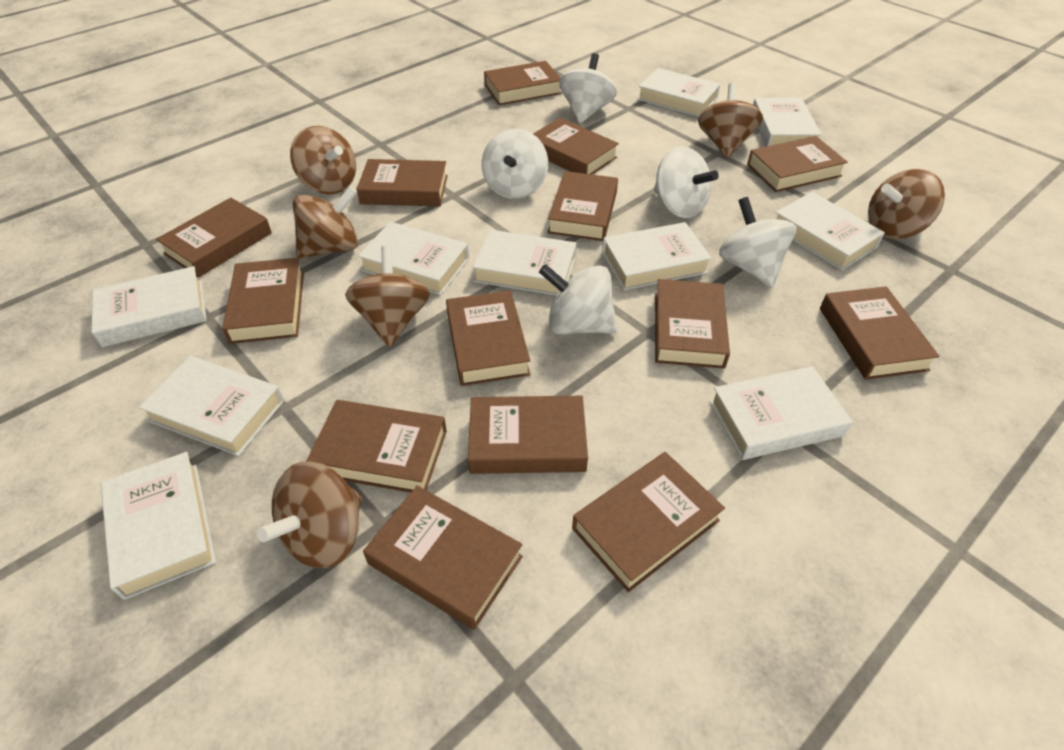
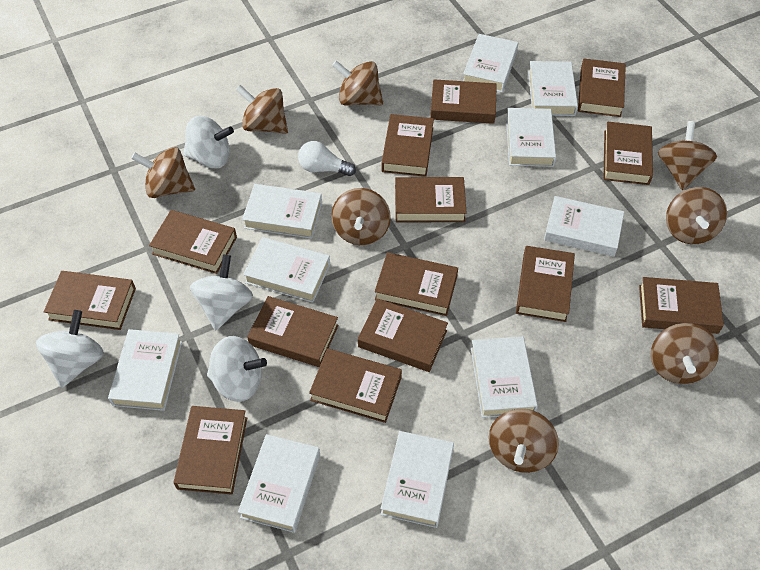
brown spinning top: 6 -> 8
white light bulb: 0 -> 1
white spinning top: 5 -> 4

